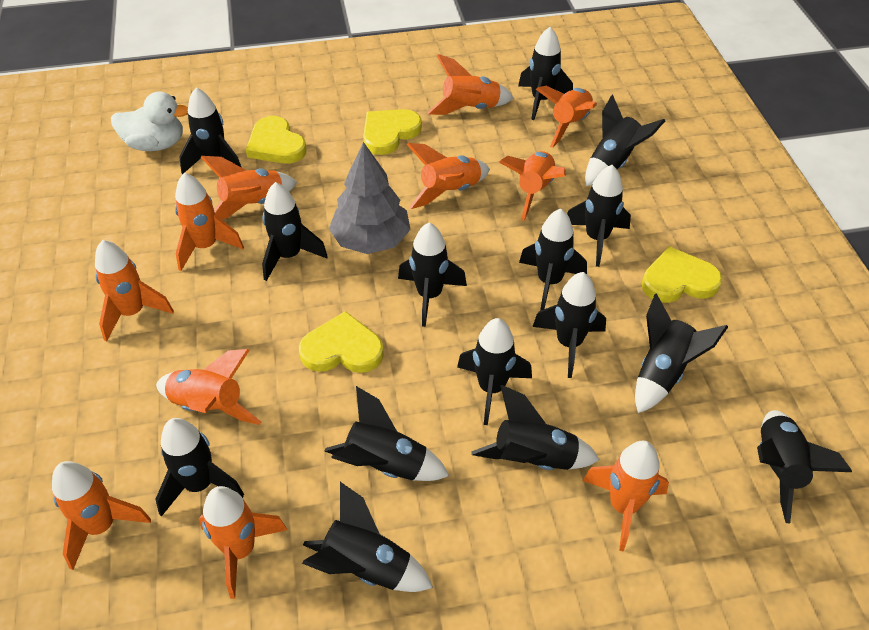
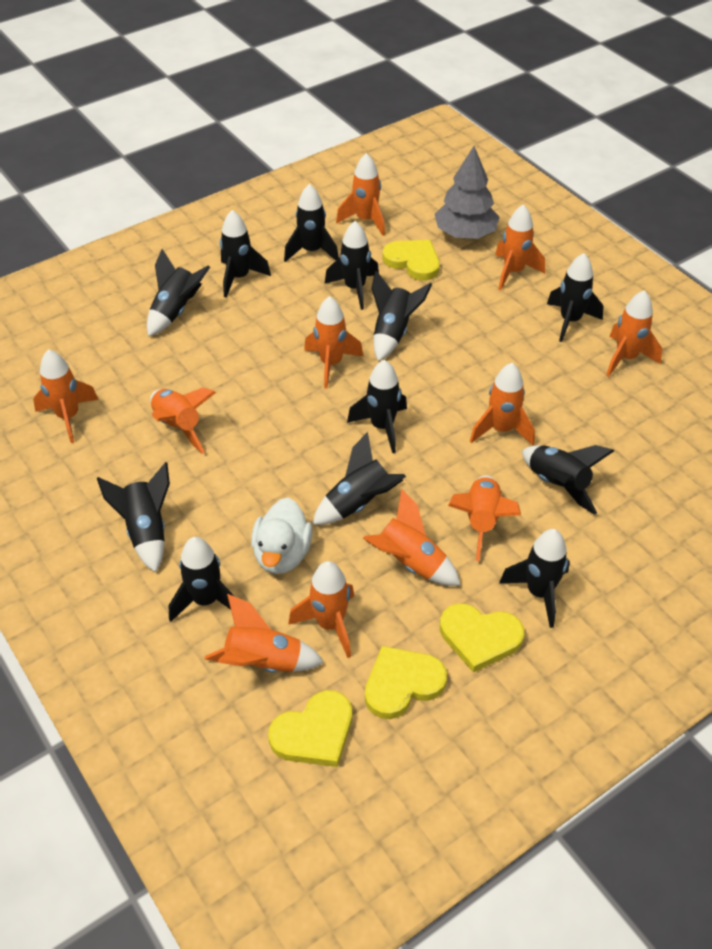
black rocket: 15 -> 12

